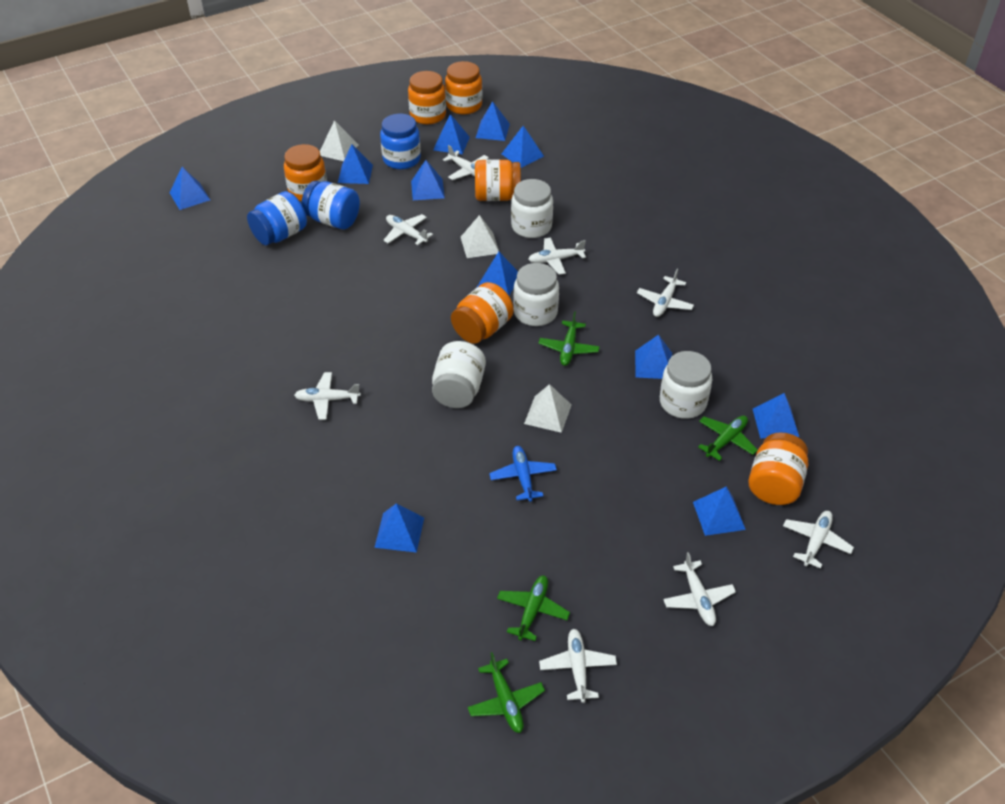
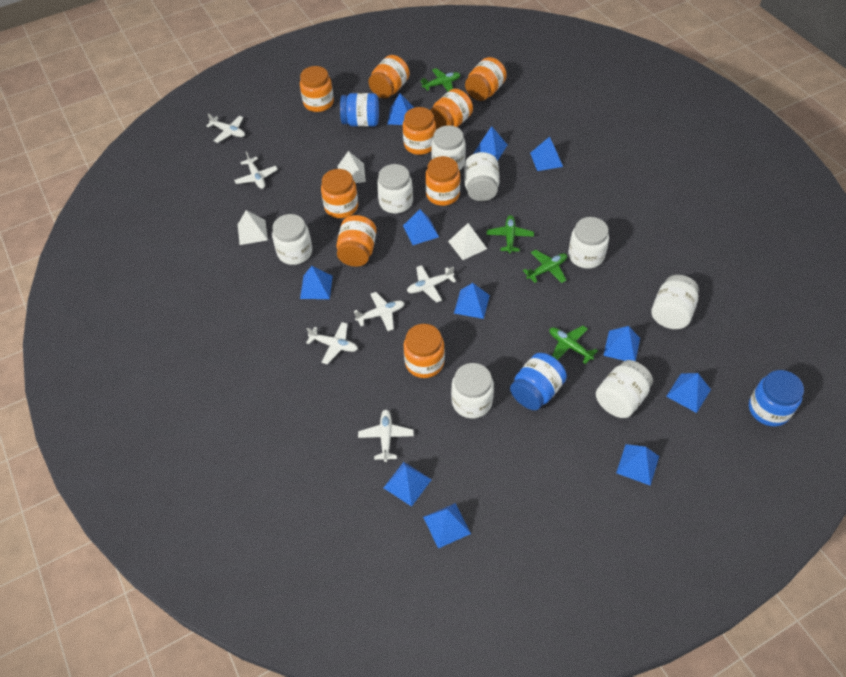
blue plane: 1 -> 0
orange jar: 6 -> 9
white jar: 4 -> 8
white plane: 8 -> 6

